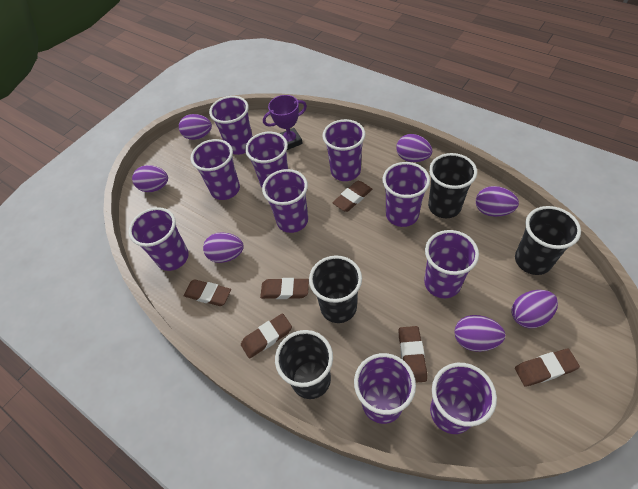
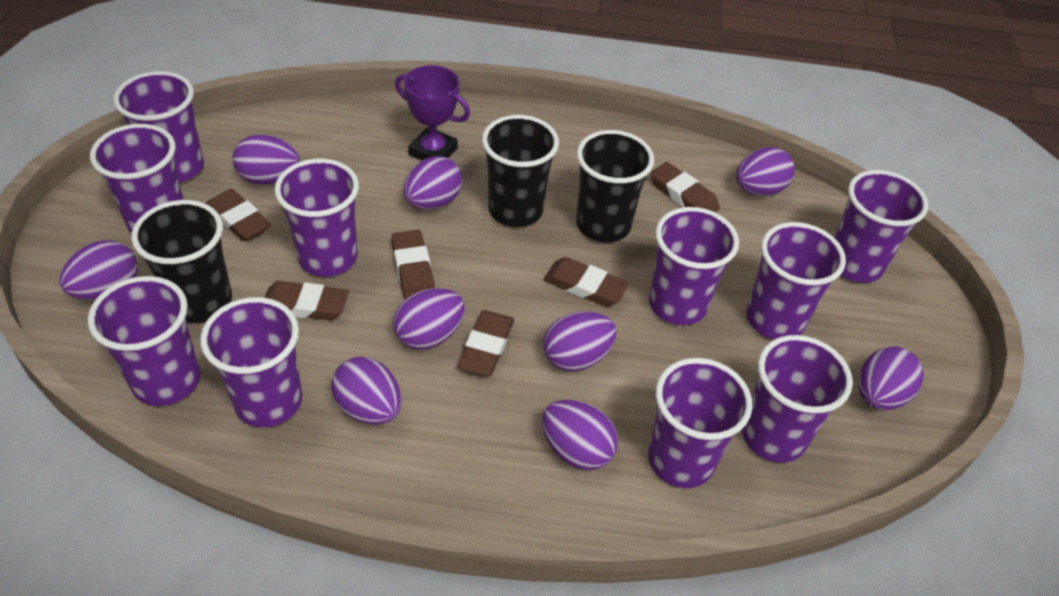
black cup: 4 -> 3
purple egg: 7 -> 9

